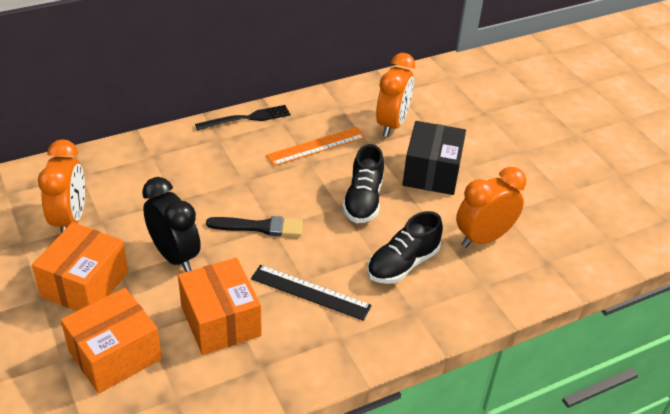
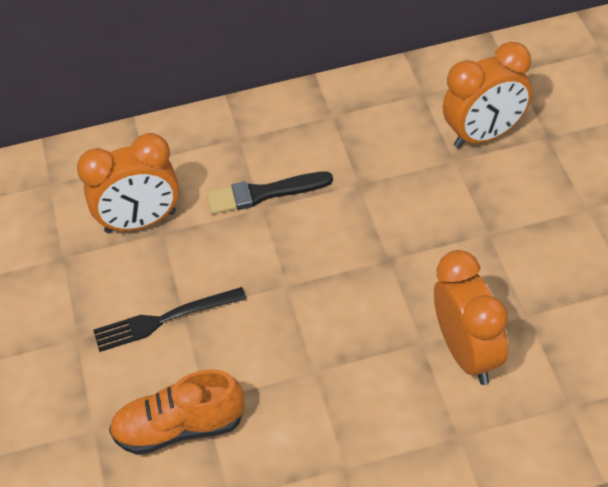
black box: 1 -> 0
black clock: 1 -> 0
black ruler: 1 -> 0
black shoe: 2 -> 0
orange box: 3 -> 0
orange ruler: 1 -> 0
orange shoe: 0 -> 1

